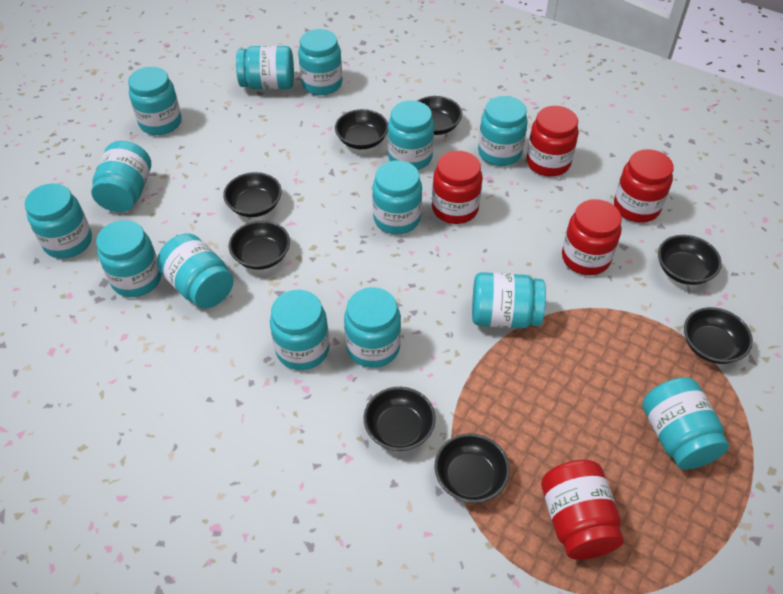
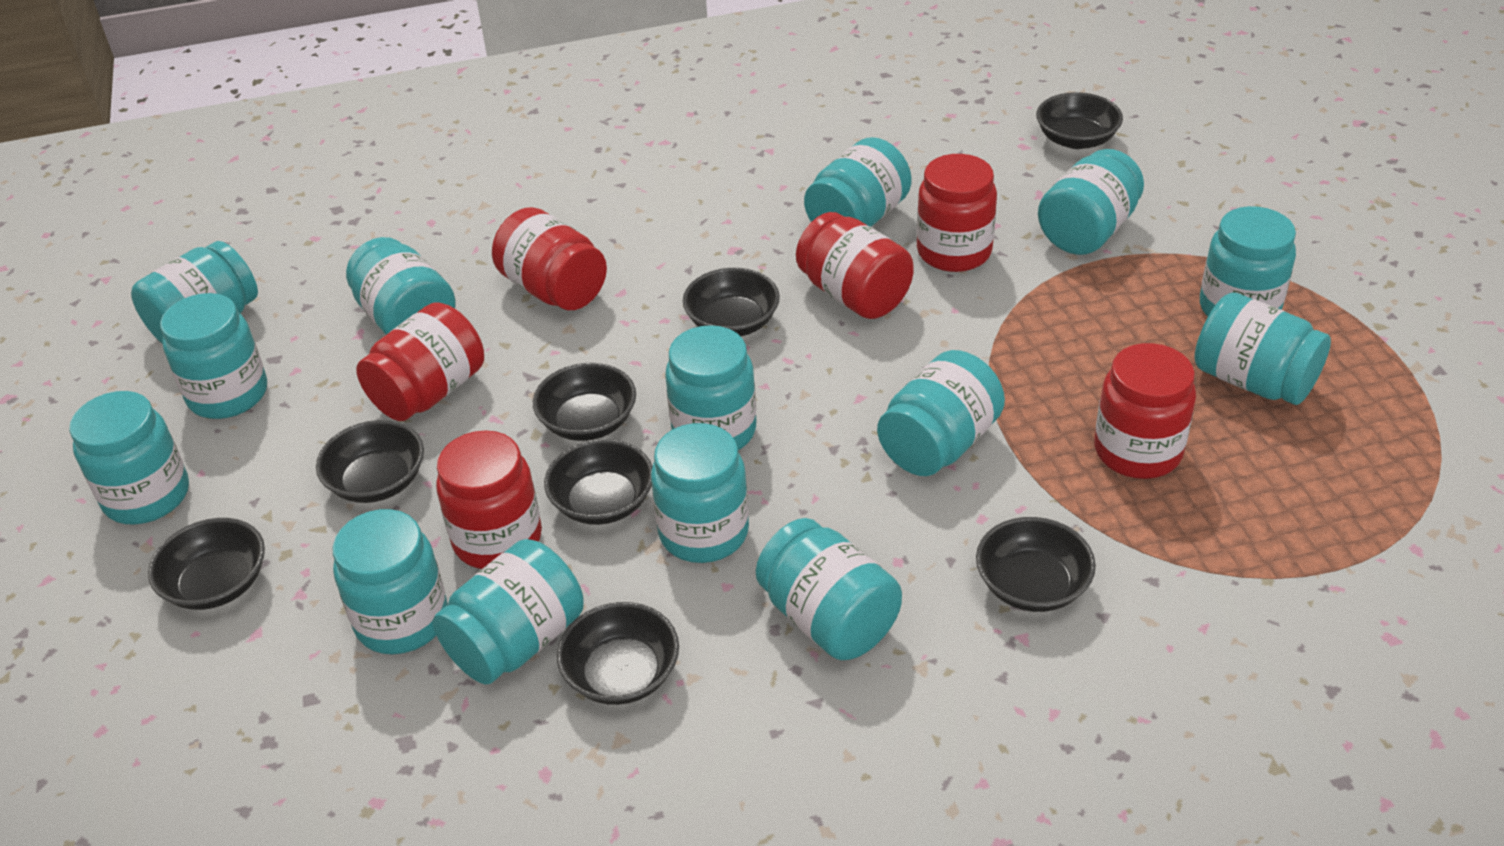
red jar: 5 -> 6

